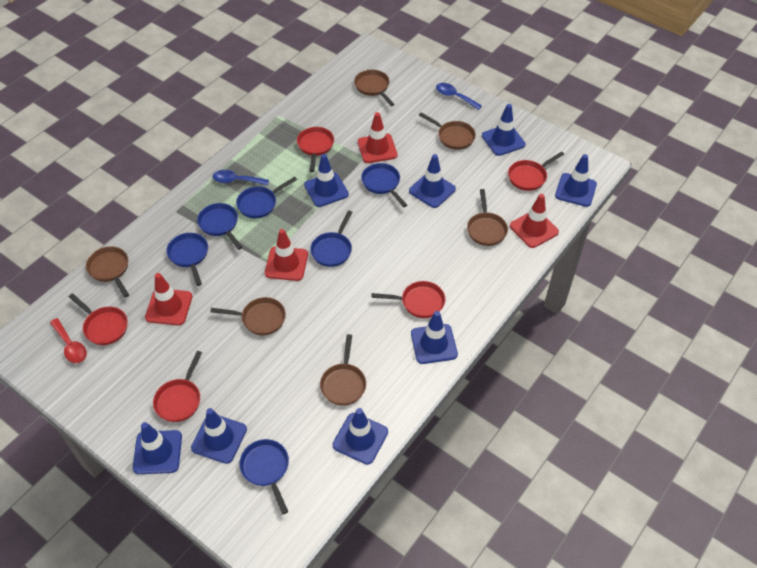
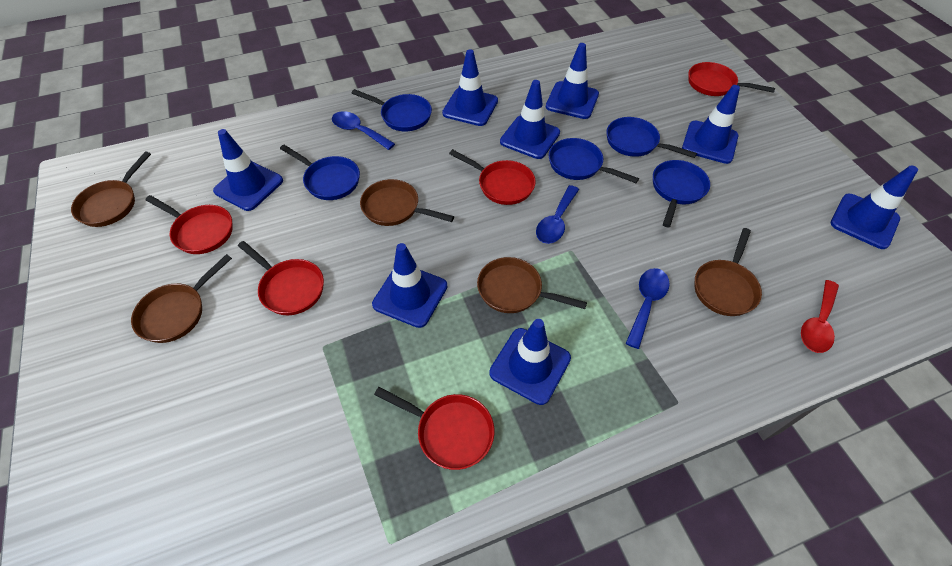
blue pan: 6 -> 5
blue spoon: 2 -> 3
brown pan: 6 -> 5
red traffic cone: 4 -> 0

